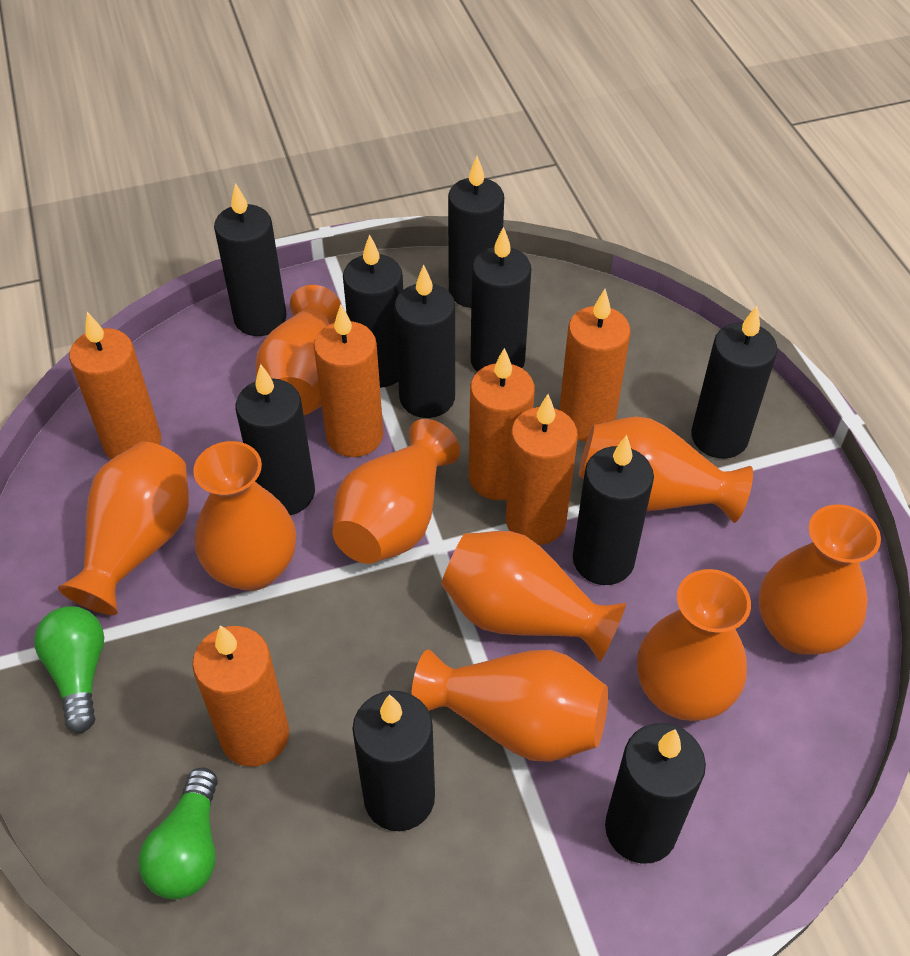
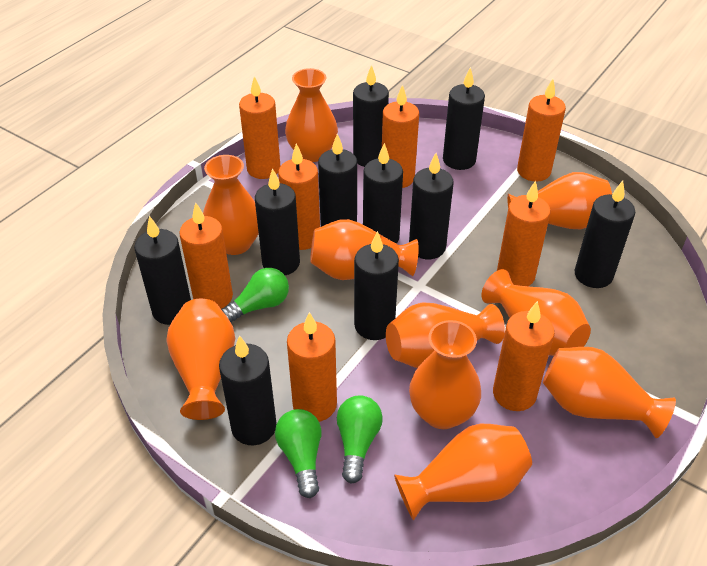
green light bulb: 2 -> 3
orange candle: 6 -> 8
orange vase: 9 -> 10

